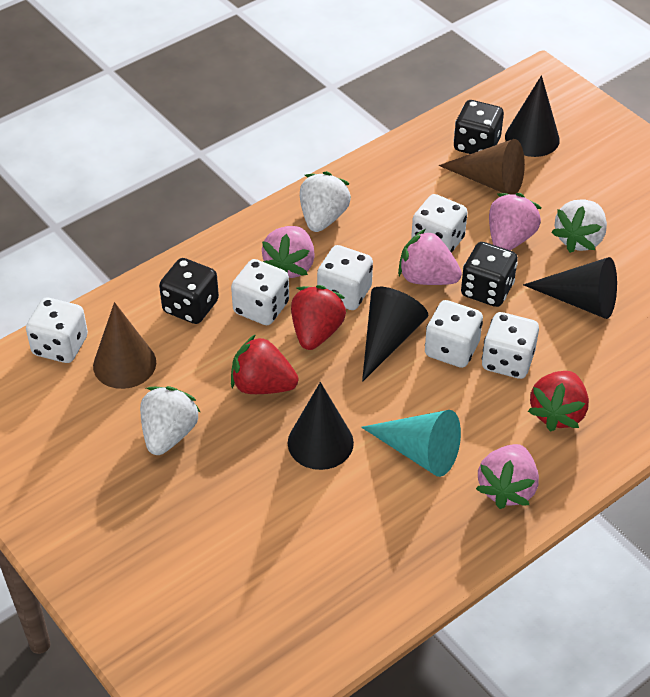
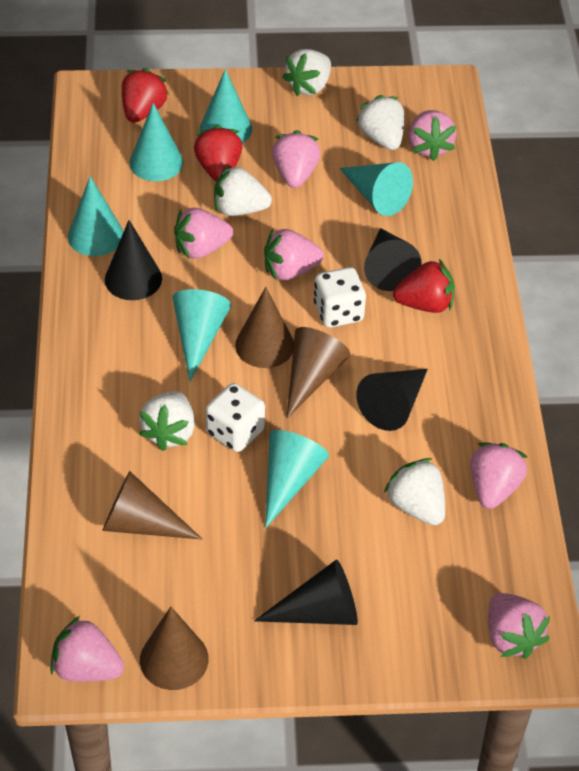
black dice: 3 -> 0
brown cone: 2 -> 4
pink strawberry: 4 -> 7
turquoise cone: 1 -> 6
white dice: 6 -> 2
white strawberry: 3 -> 5

